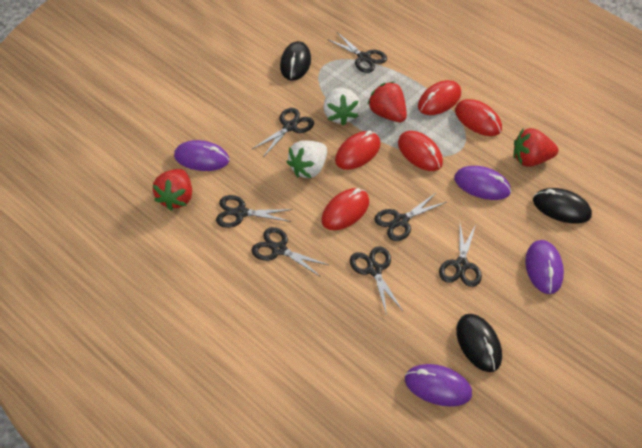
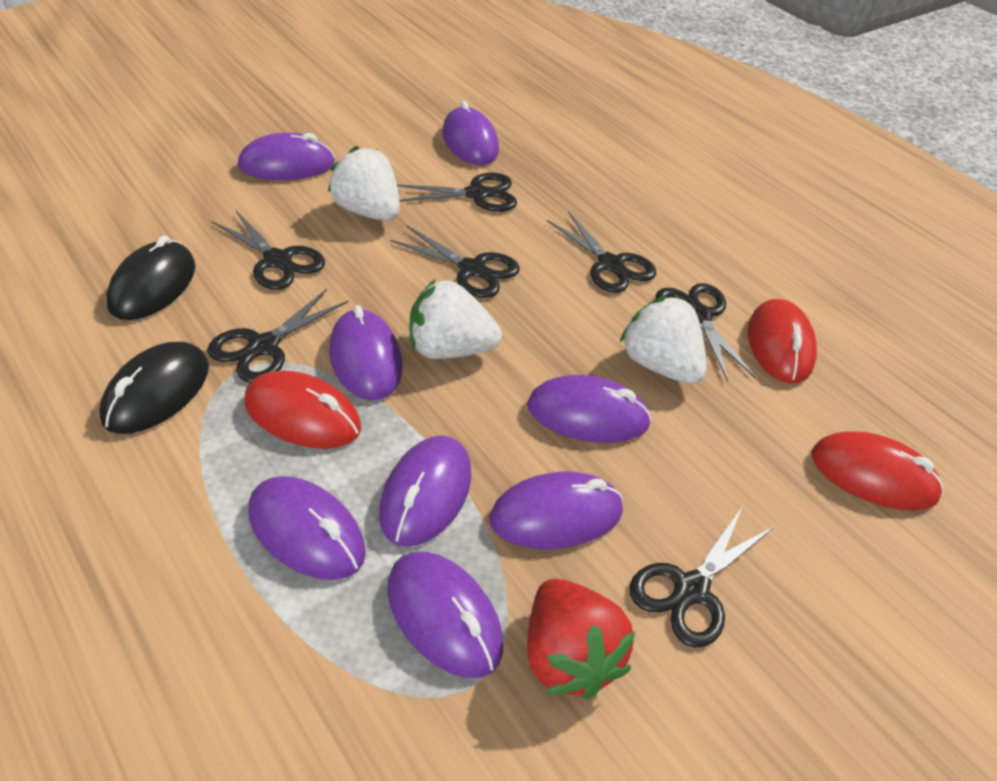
black mouse: 3 -> 2
purple mouse: 4 -> 8
red mouse: 5 -> 3
red strawberry: 3 -> 1
white strawberry: 2 -> 3

